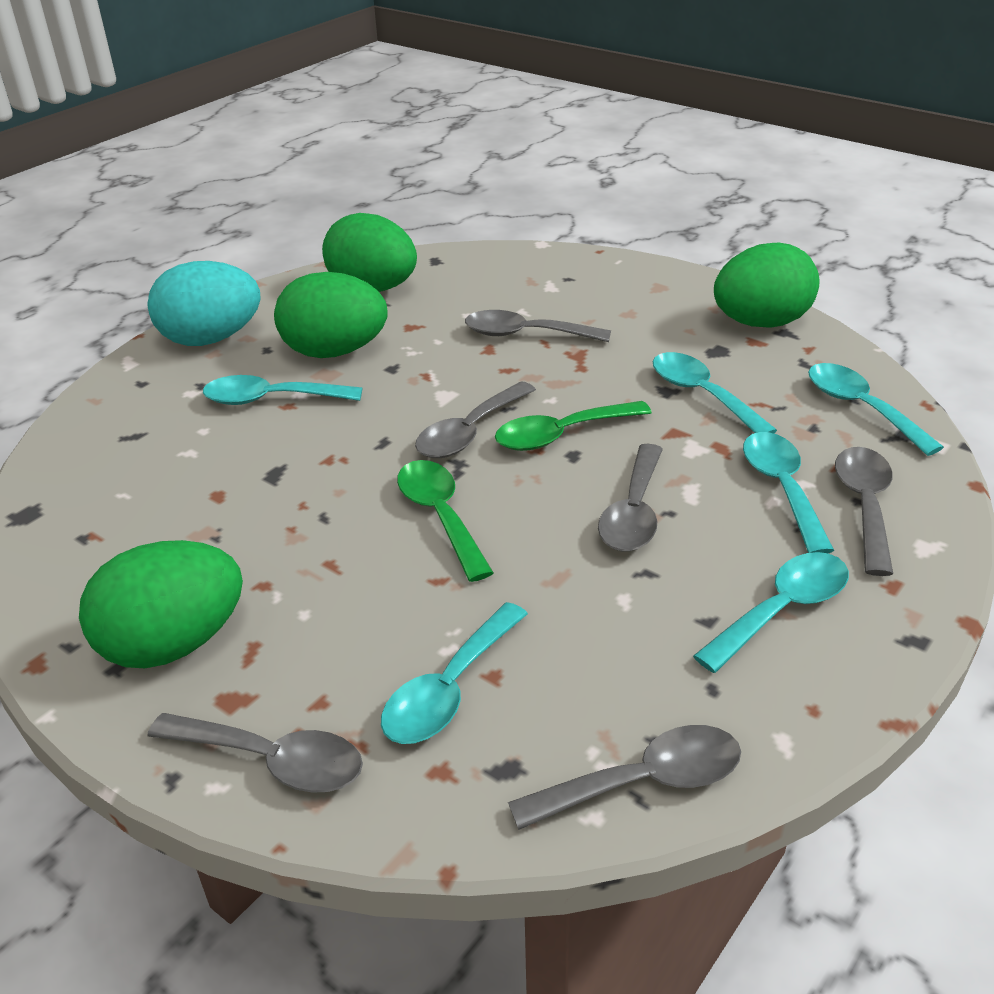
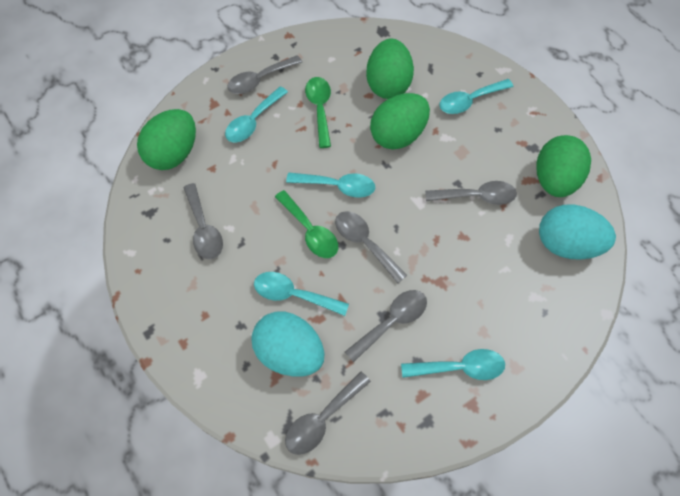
turquoise egg: 1 -> 2
turquoise spoon: 6 -> 5

